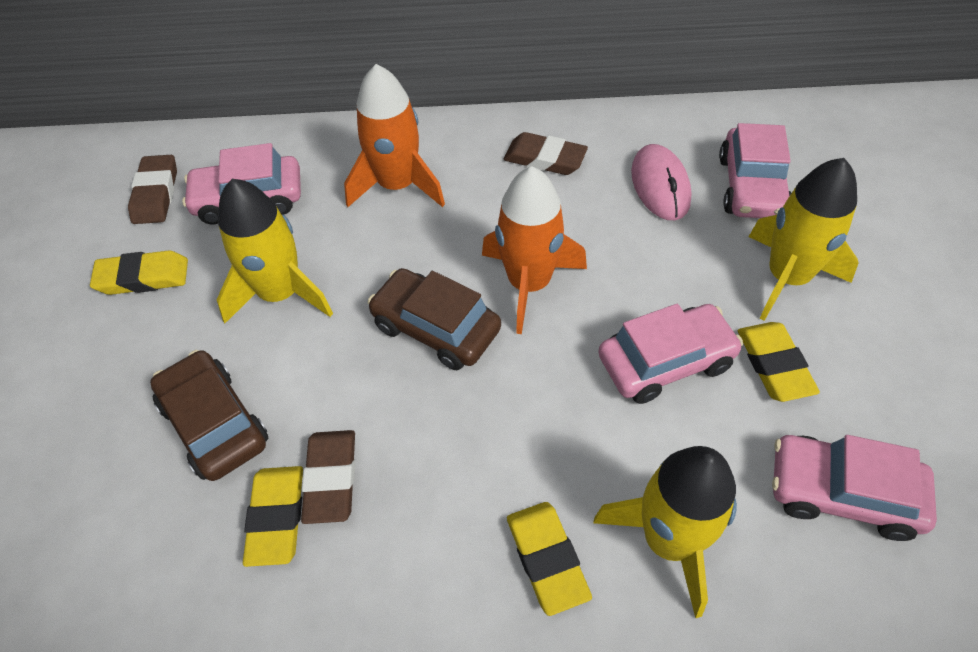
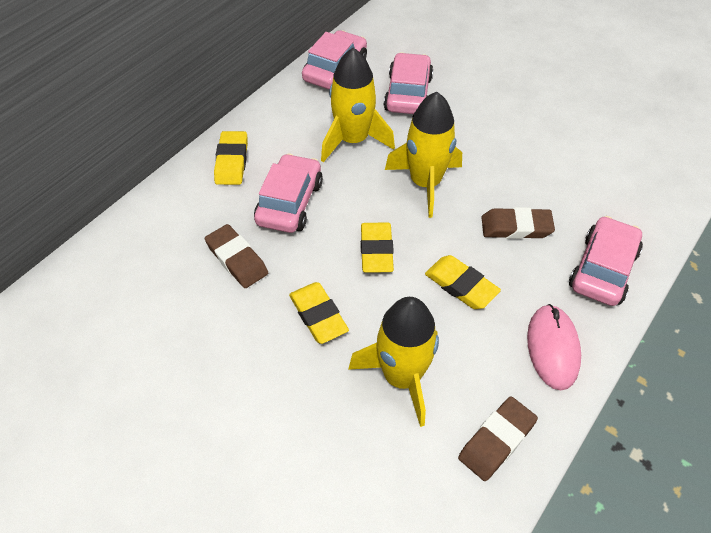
brown car: 2 -> 0
orange rocket: 2 -> 0

